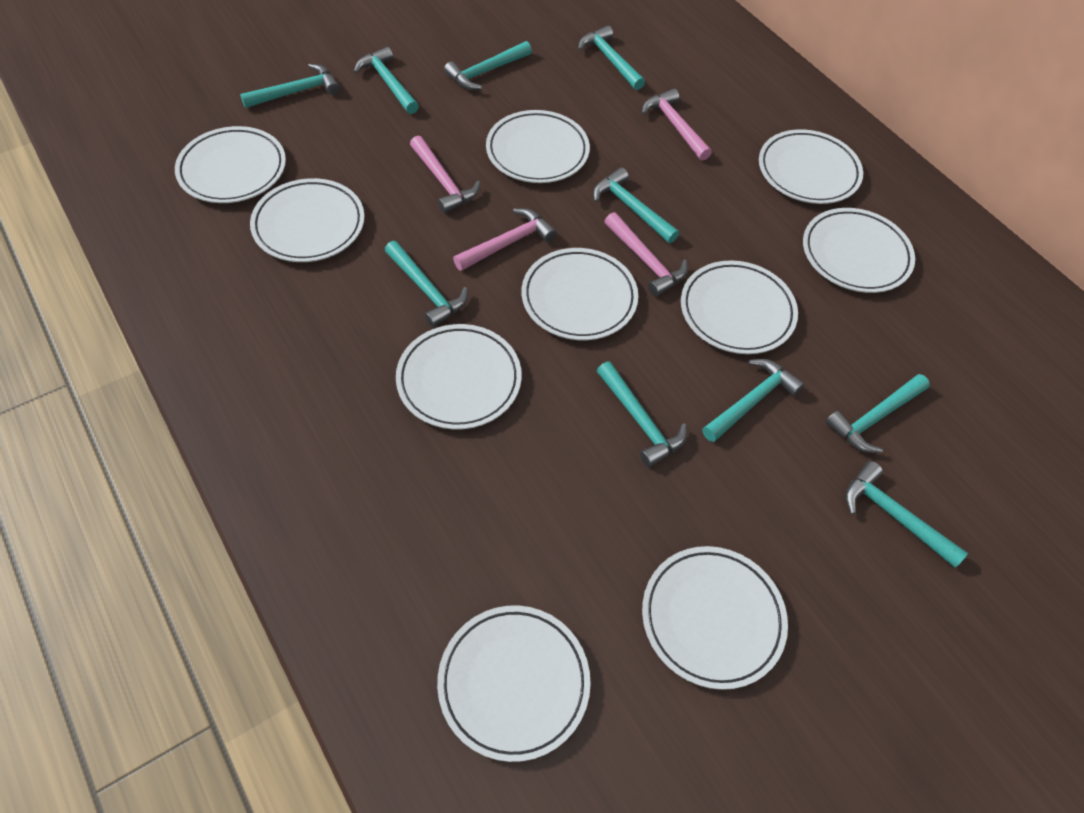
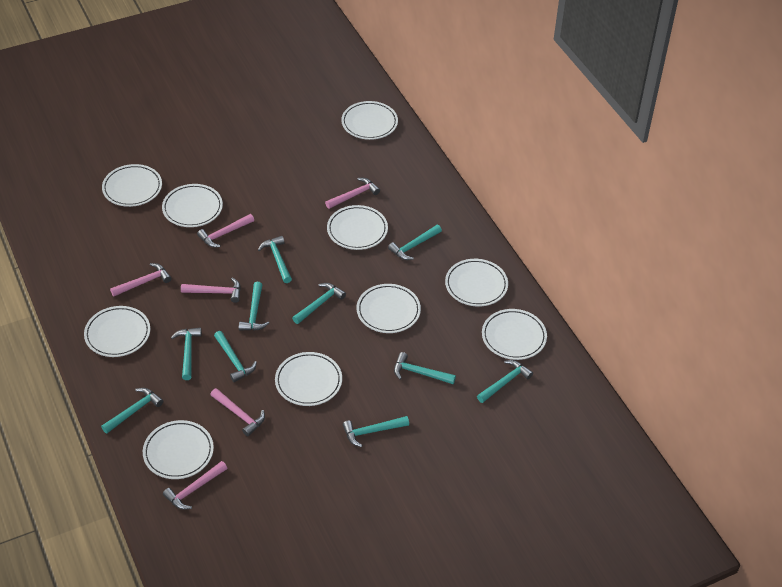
pink hammer: 4 -> 6

